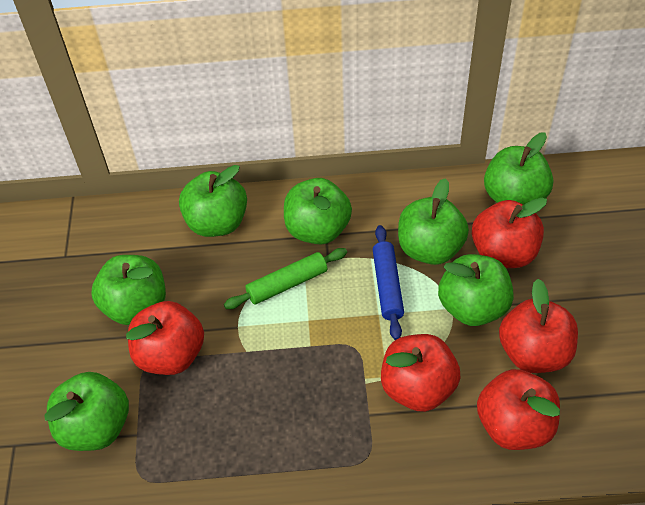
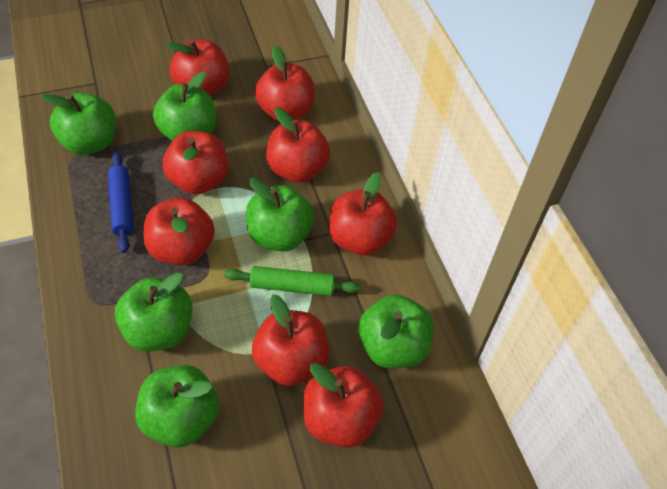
green apple: 7 -> 6
red apple: 5 -> 8

